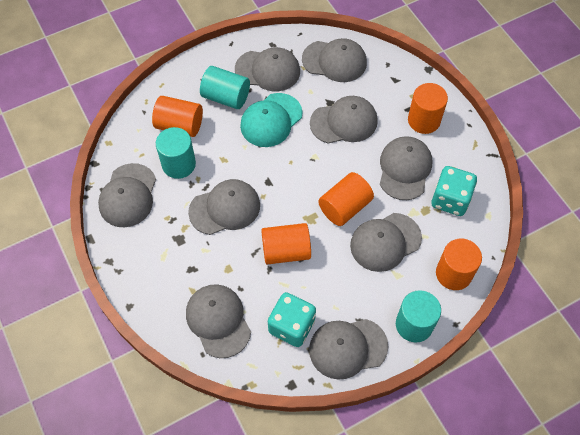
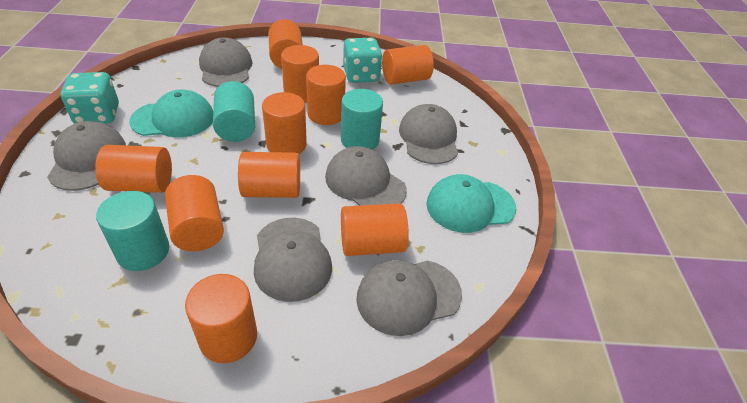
grey cap: 9 -> 6
orange cylinder: 5 -> 10
turquoise cap: 1 -> 2

